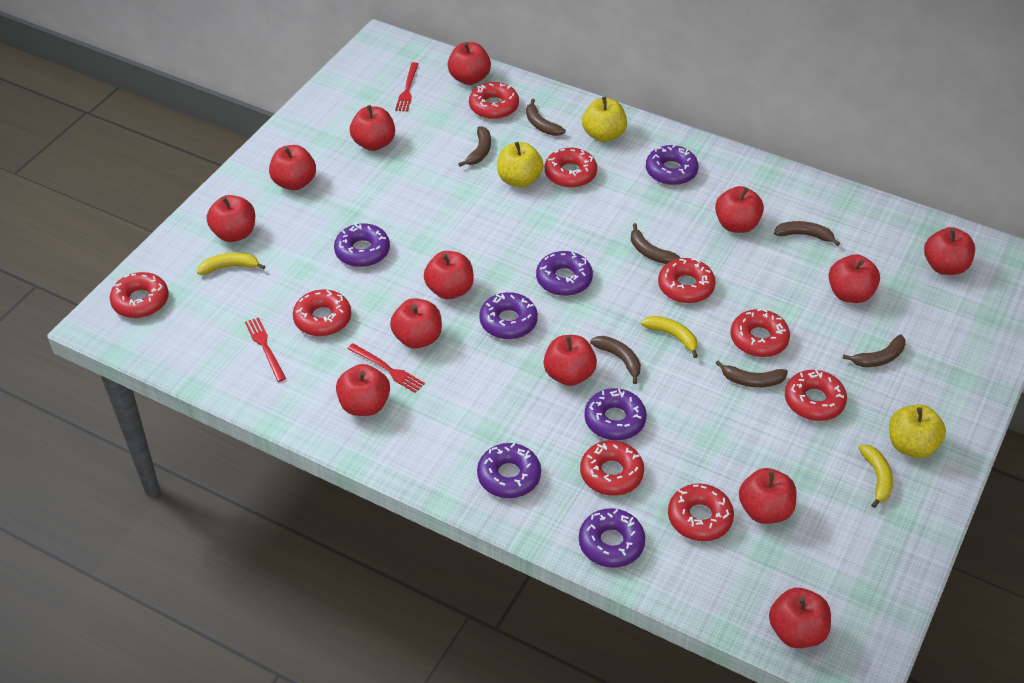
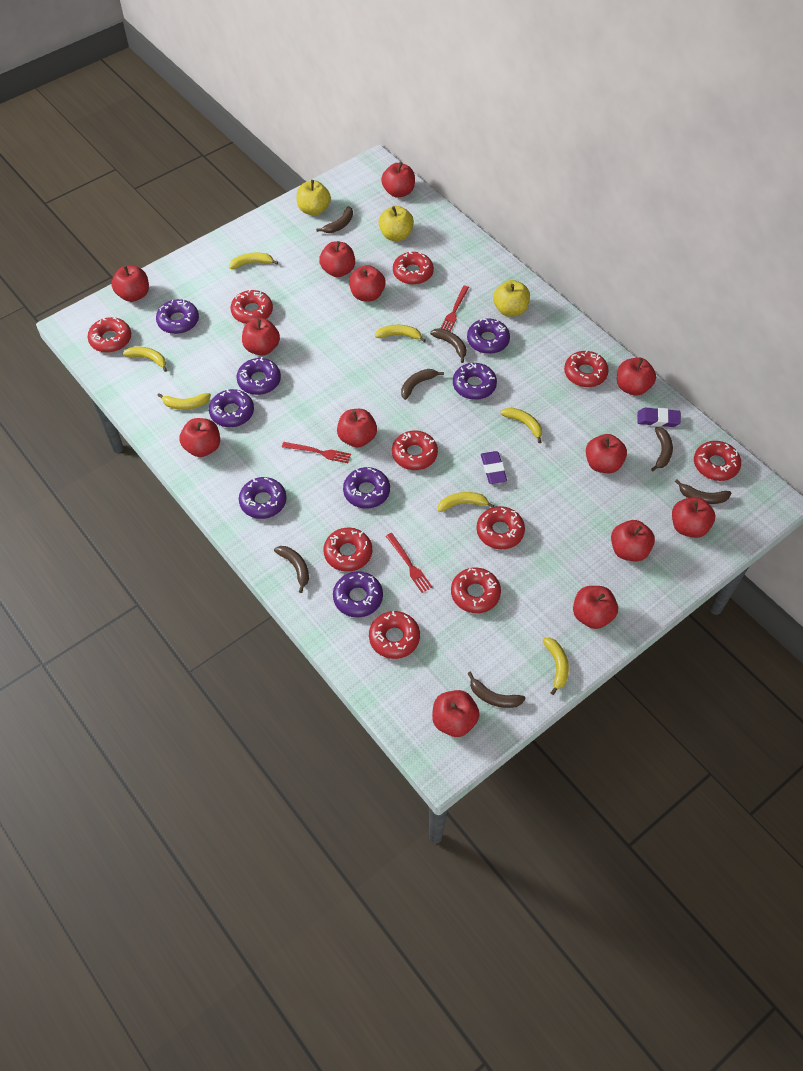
purple donut: 7 -> 8
purple eraser: 0 -> 2
red donut: 9 -> 10
yellow banana: 3 -> 7

